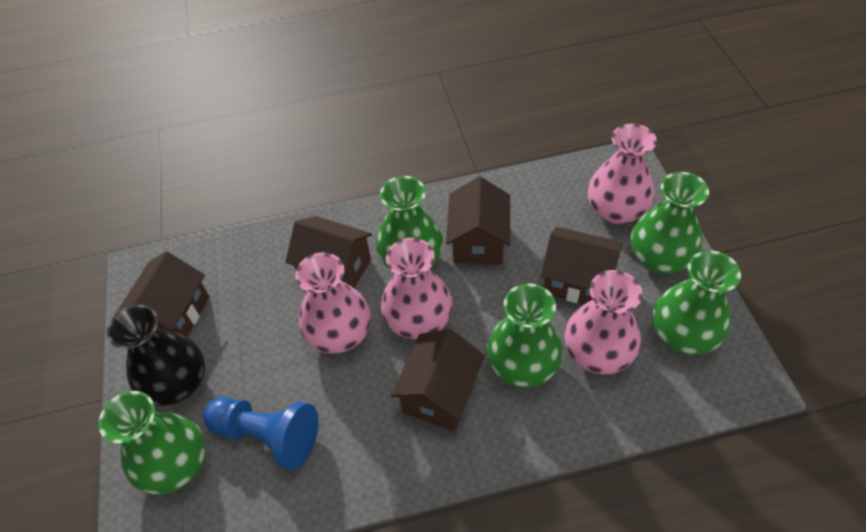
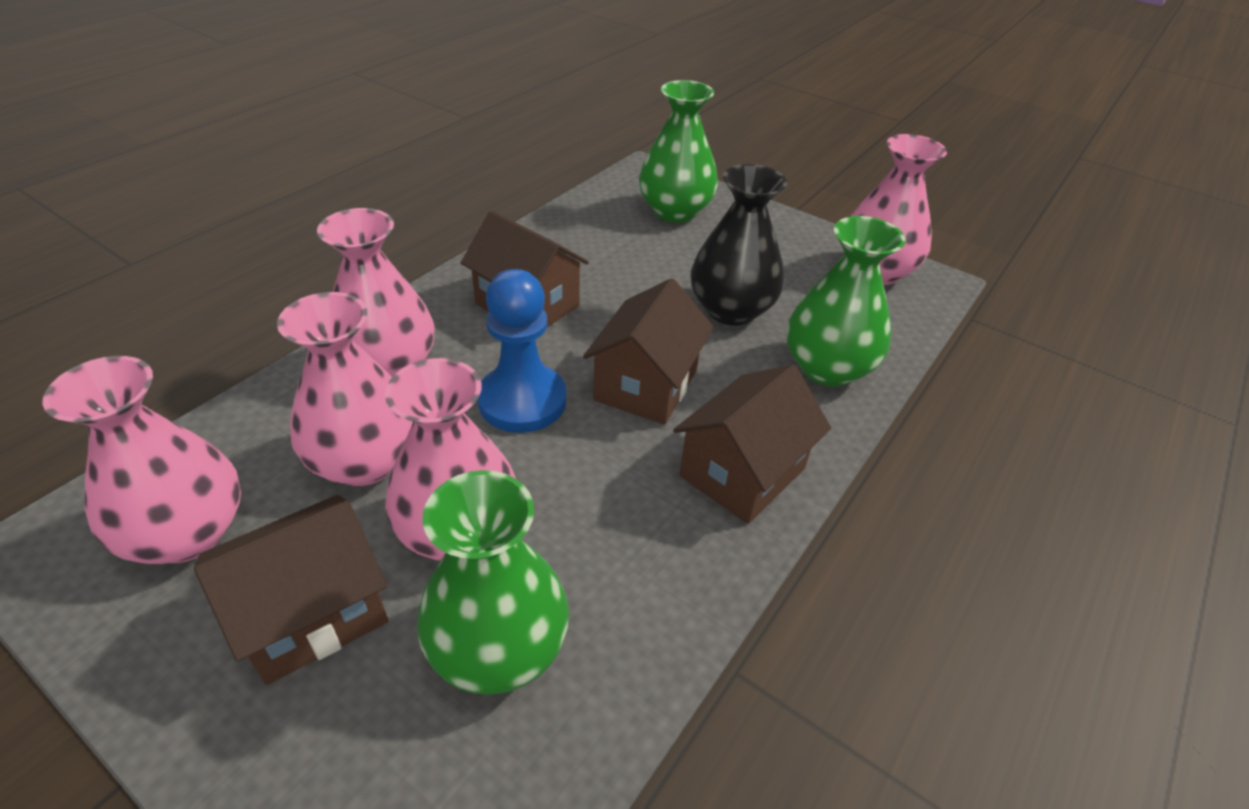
brown house: 5 -> 4
green vase: 5 -> 3
pink vase: 4 -> 5

